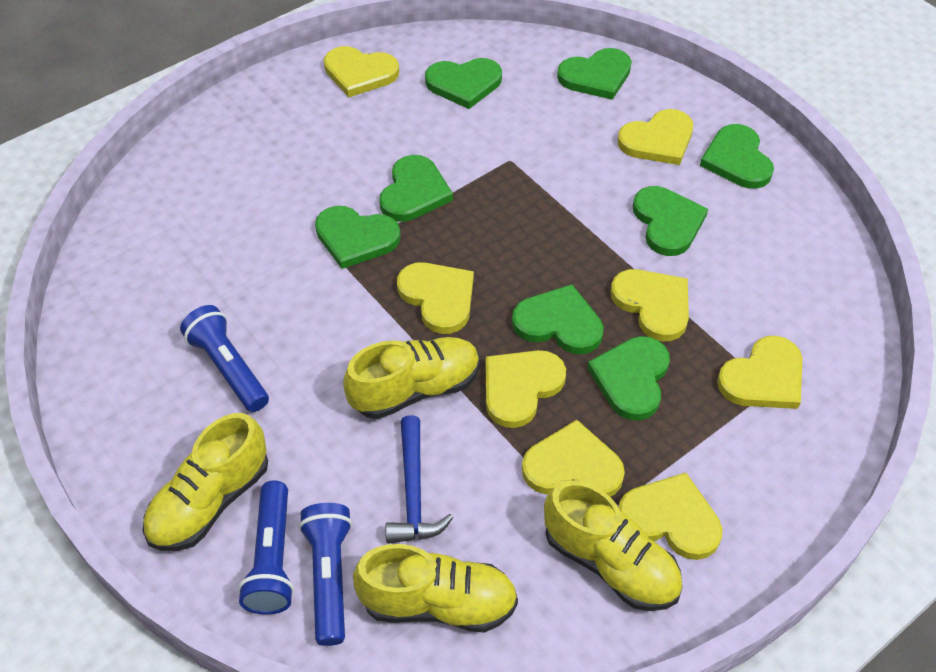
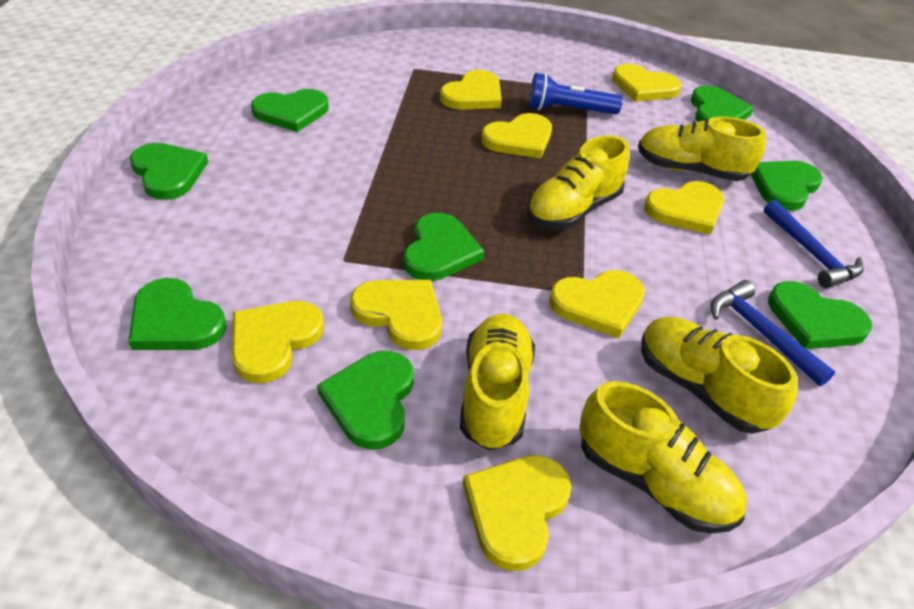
blue flashlight: 3 -> 1
blue hammer: 1 -> 2
yellow shoe: 4 -> 5

